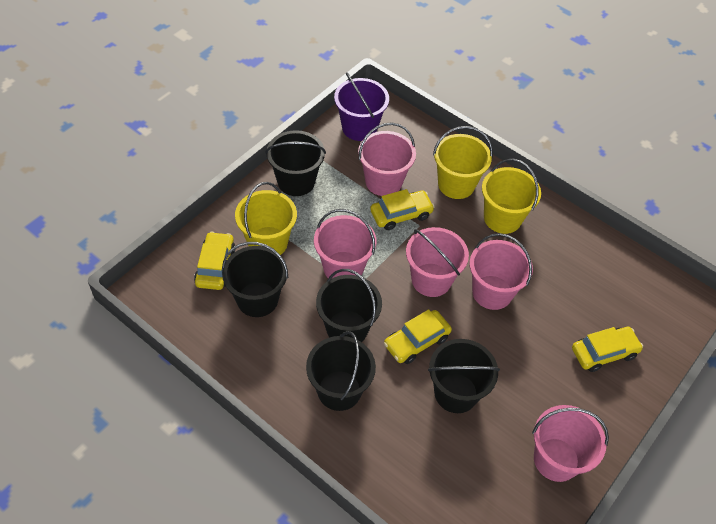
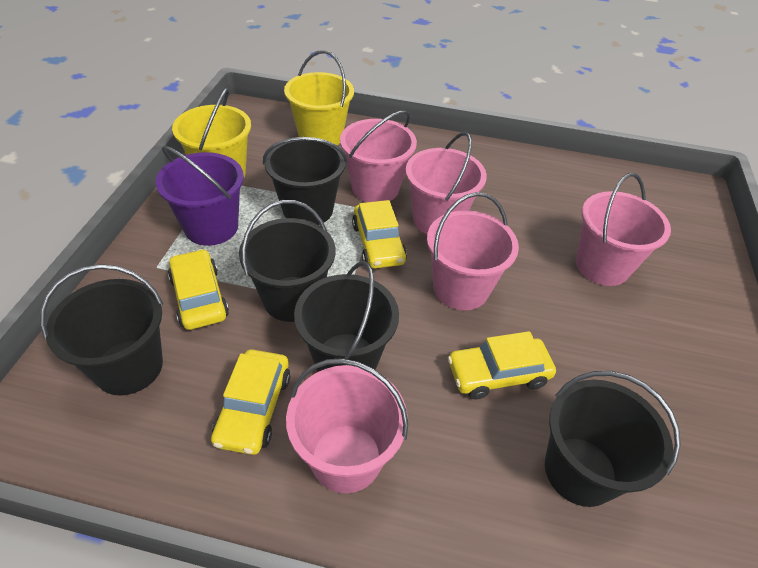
yellow bucket: 3 -> 2

